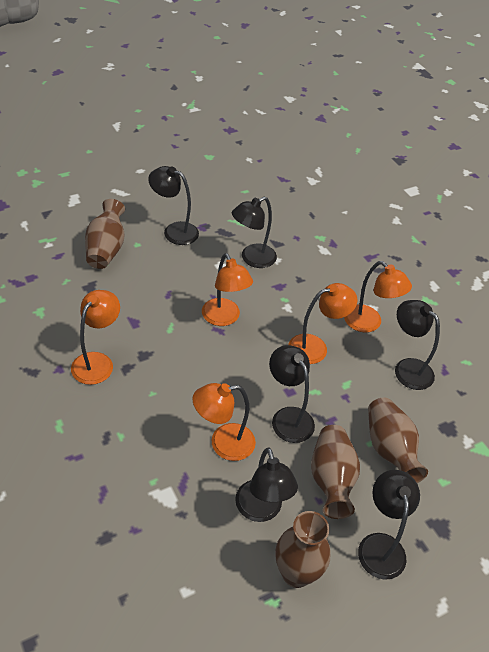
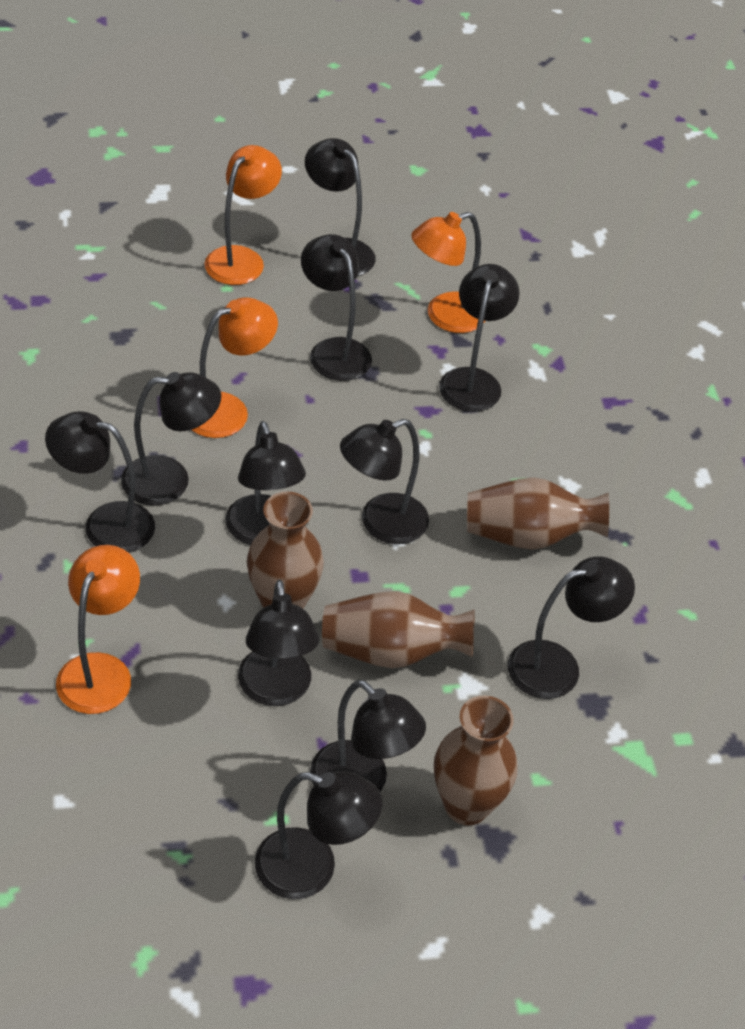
black lamp: 6 -> 11
orange lamp: 5 -> 4

